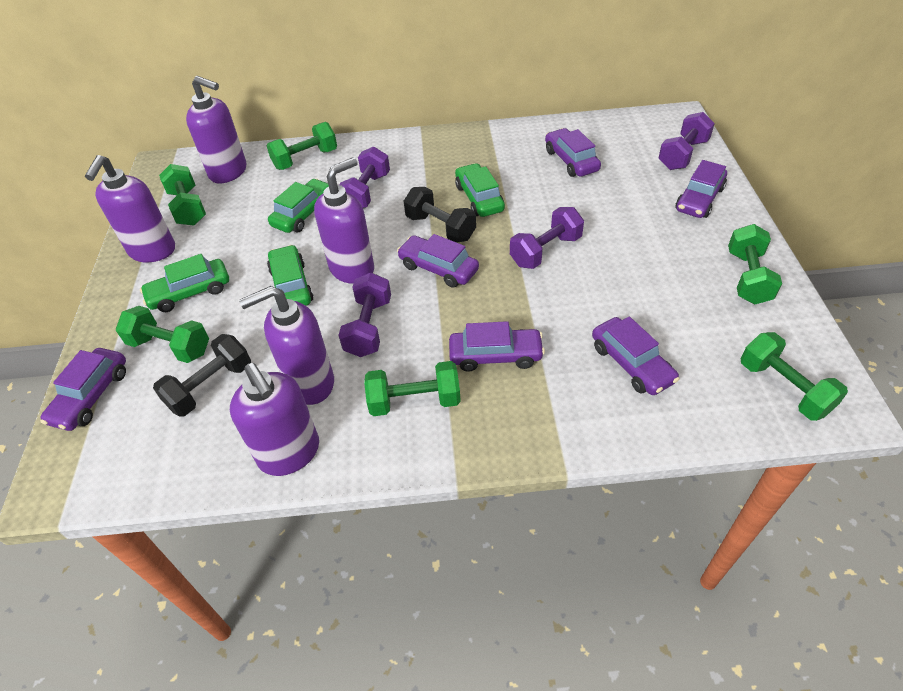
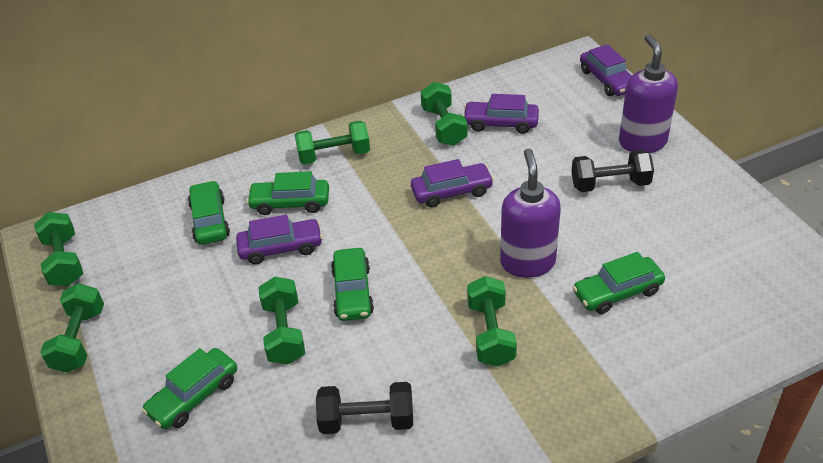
green car: 4 -> 5
purple car: 6 -> 4
purple dumbbell: 4 -> 0
purple soap dispenser: 5 -> 2

